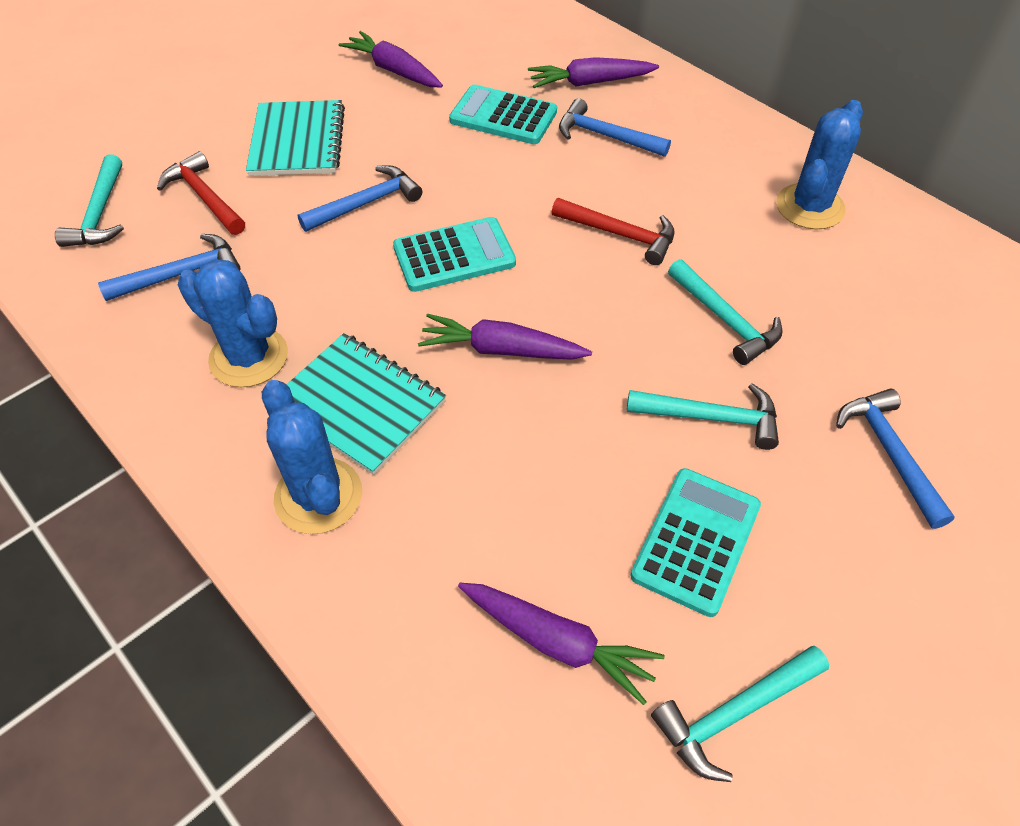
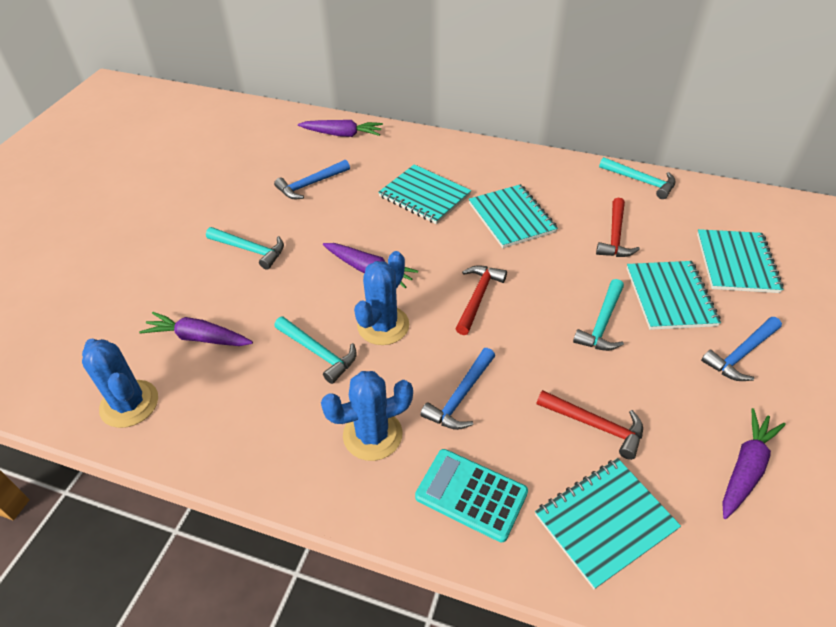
blue hammer: 4 -> 3
red hammer: 2 -> 3
turquoise calculator: 3 -> 1
turquoise notebook: 2 -> 5

